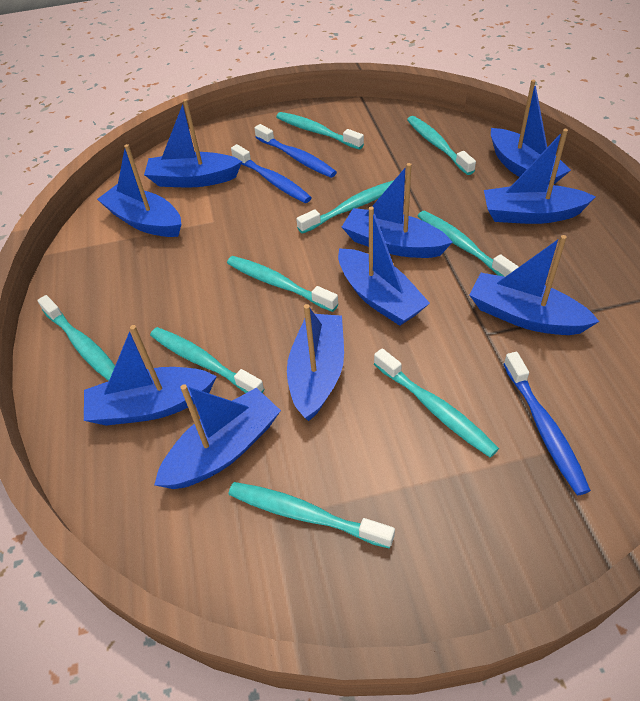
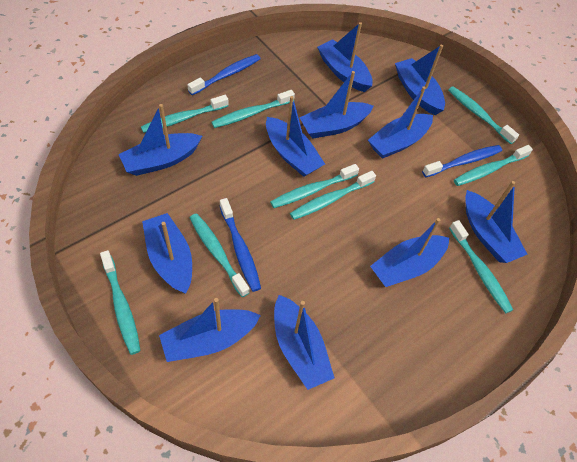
blue boat: 10 -> 11

